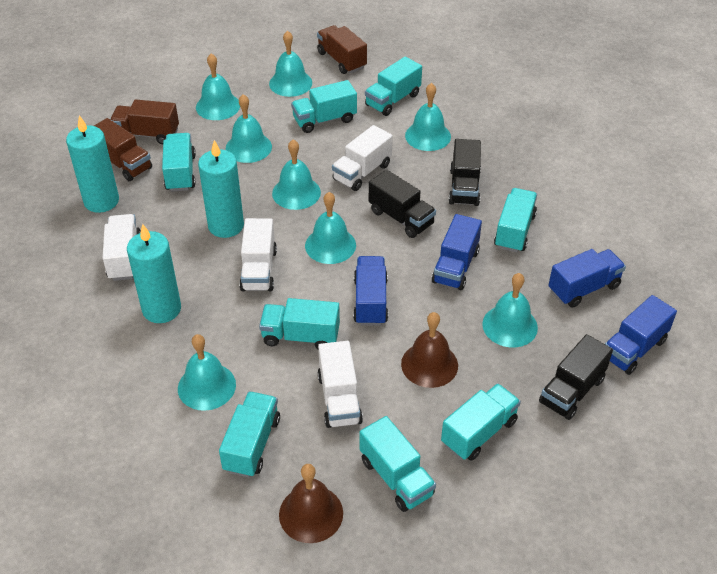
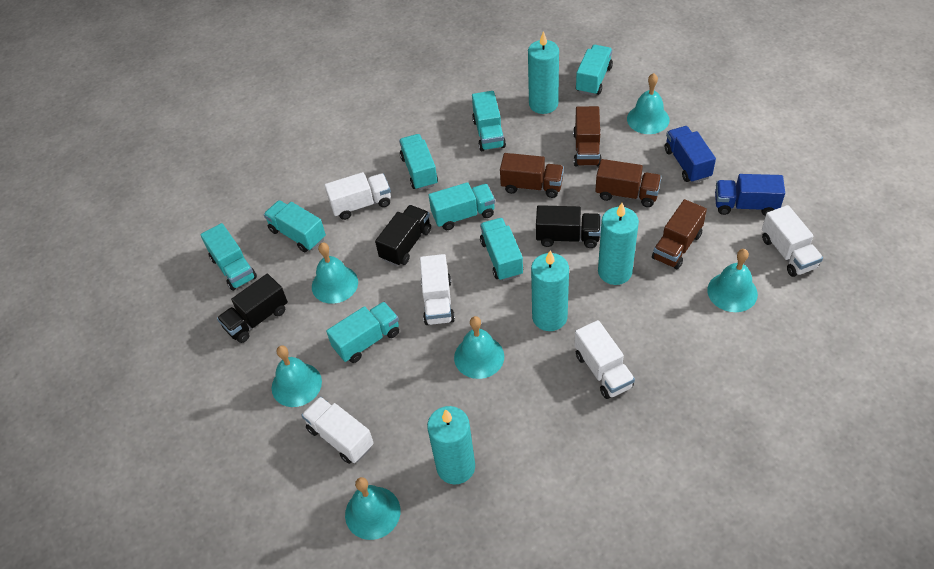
blue truck: 4 -> 2
brown bell: 2 -> 0
brown truck: 3 -> 4
turquoise bell: 8 -> 6
turquoise candle: 3 -> 4
white truck: 4 -> 5

